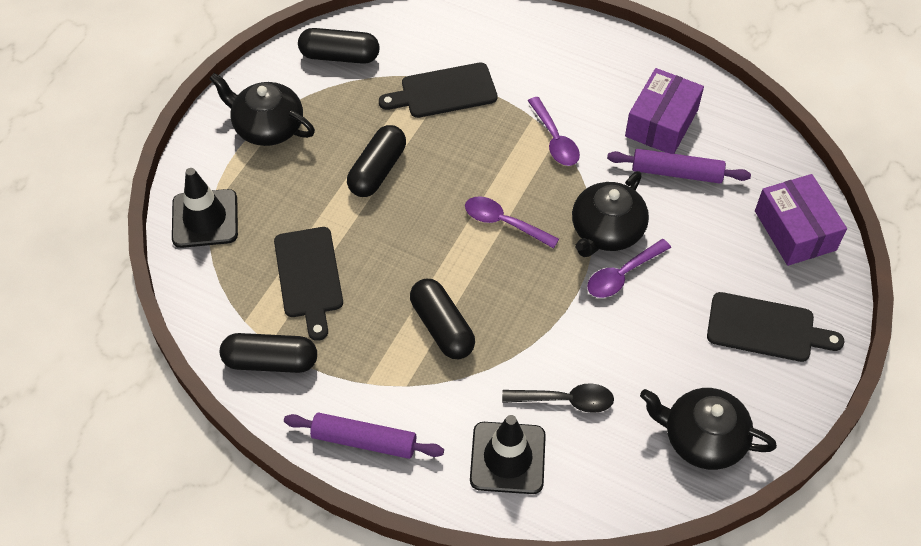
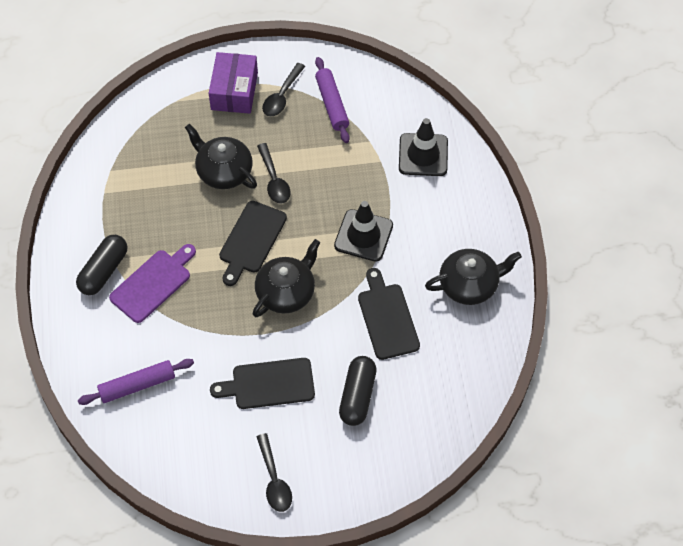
black capsule: 4 -> 2
black spoon: 1 -> 3
purple box: 2 -> 1
purple cutting board: 0 -> 1
purple spoon: 3 -> 0

